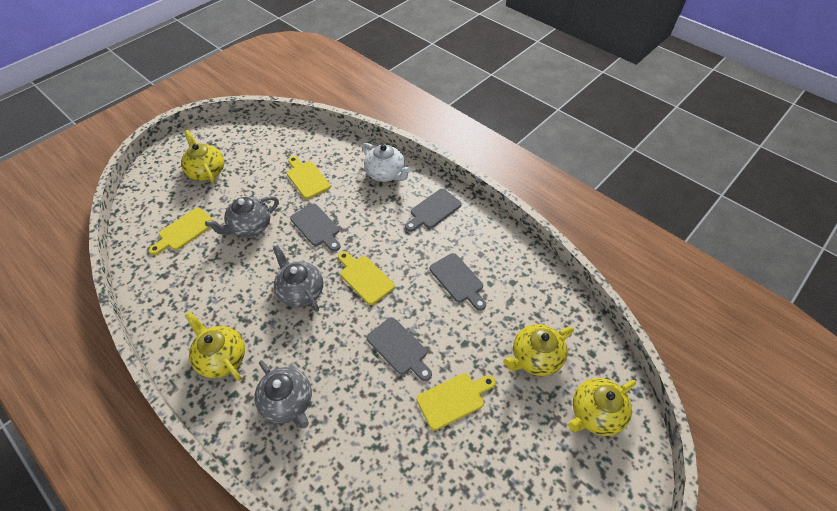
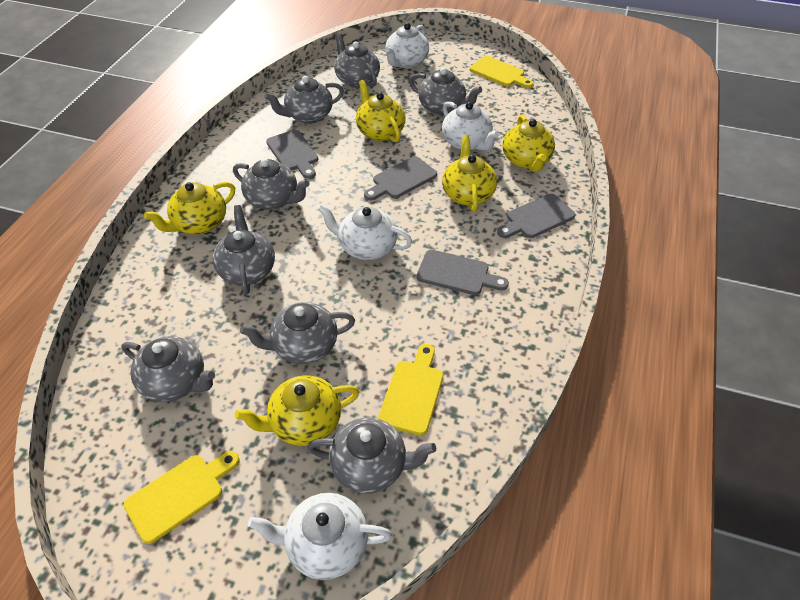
grey teapot: 3 -> 8
white teapot: 1 -> 4
yellow cutting board: 4 -> 3
yellow teapot: 4 -> 5

